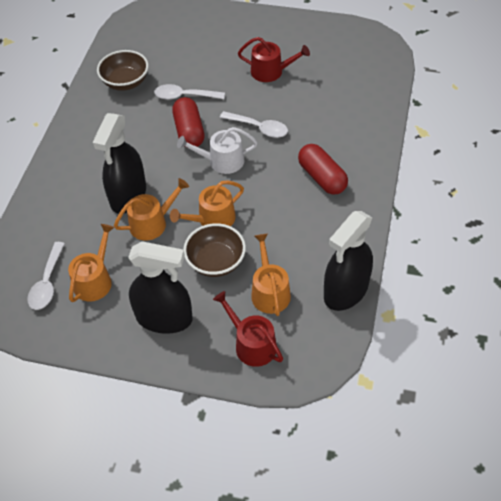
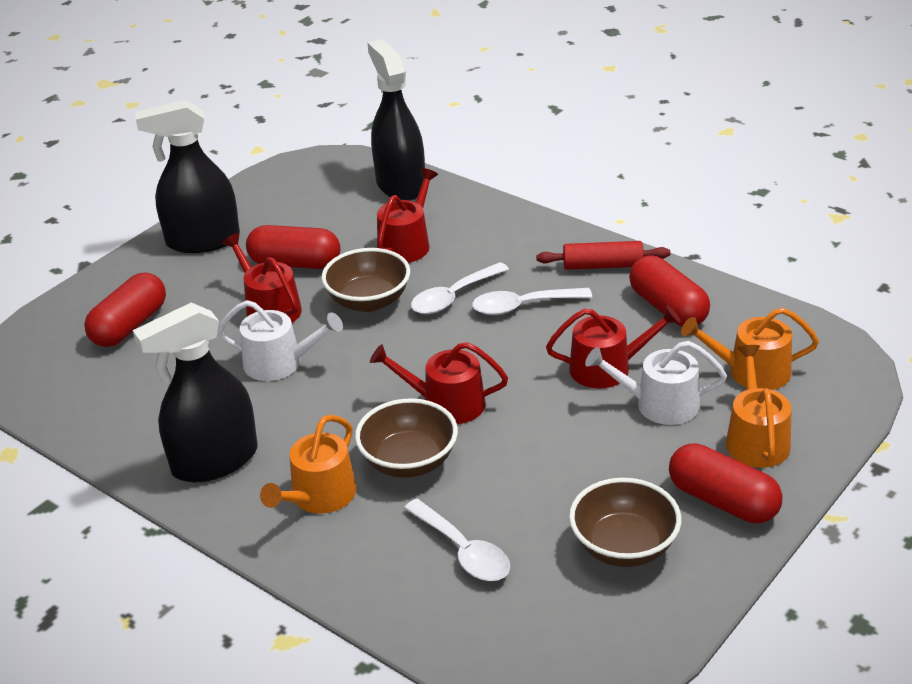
brown bowl: 2 -> 3
orange watering can: 4 -> 3
red capsule: 2 -> 4
red rolling pin: 0 -> 1
red watering can: 2 -> 4
white watering can: 1 -> 2

